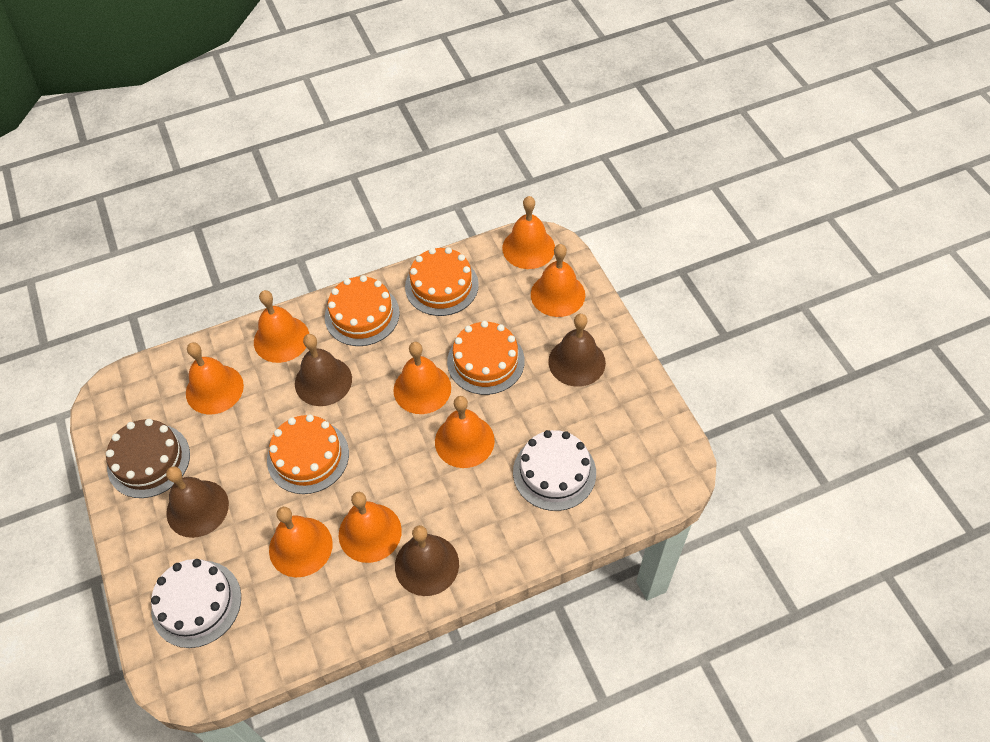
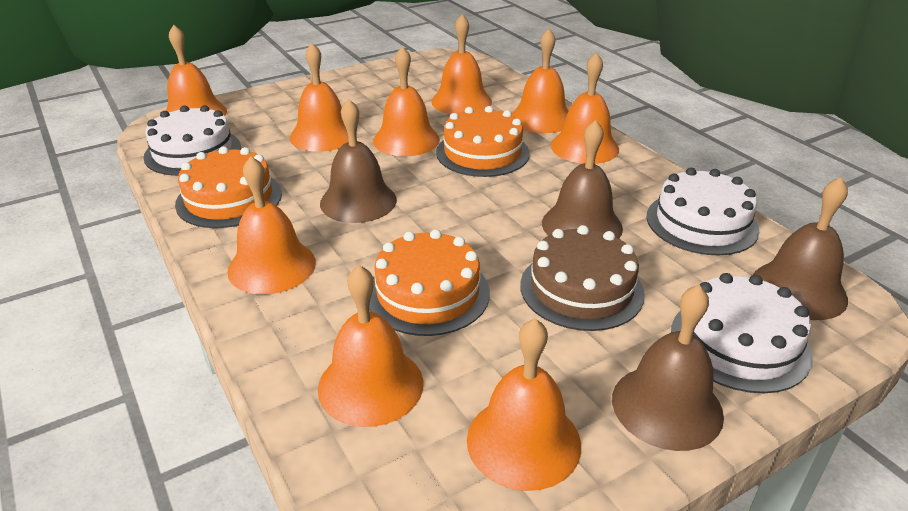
orange bell: 8 -> 9
orange cake: 4 -> 3
white cake: 2 -> 3

